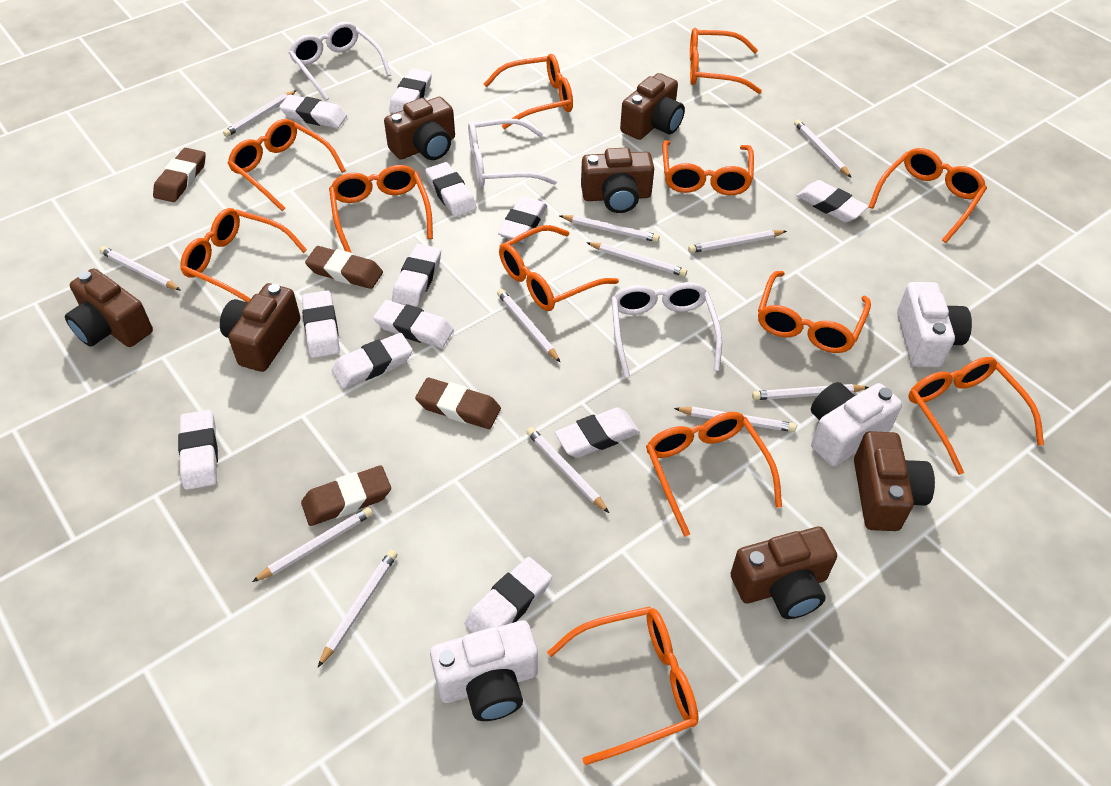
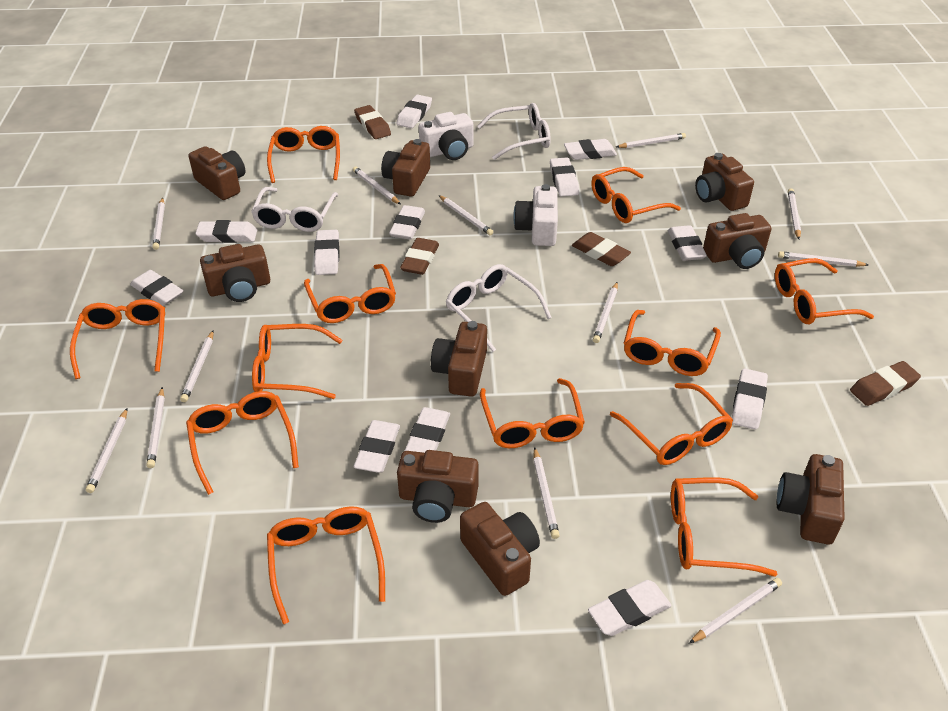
brown camera: 7 -> 9
white camera: 3 -> 2

